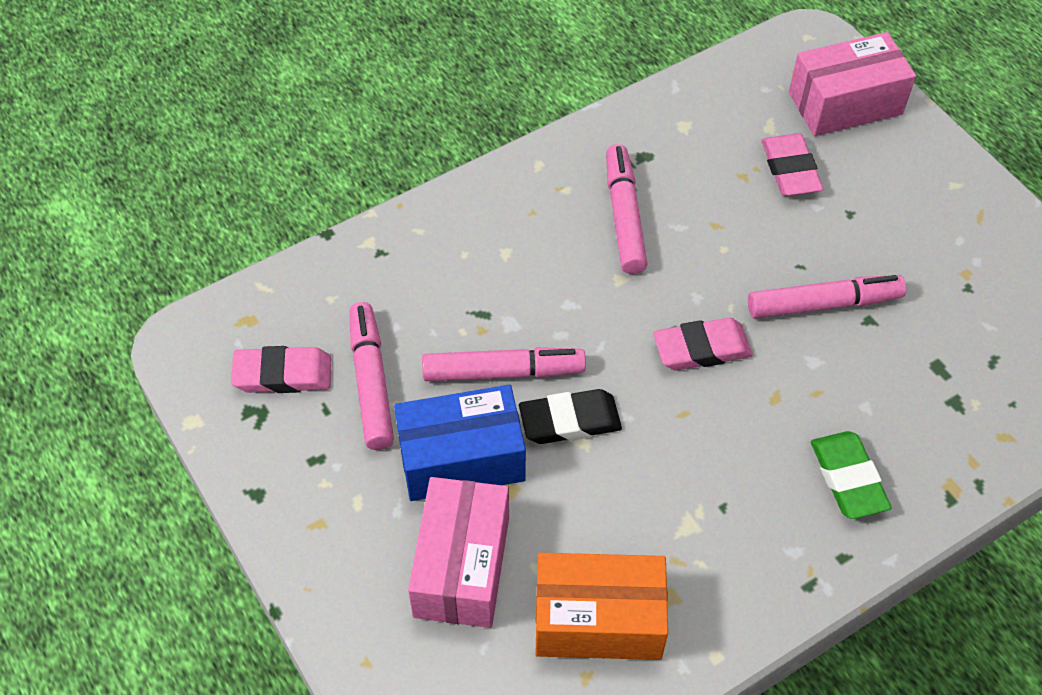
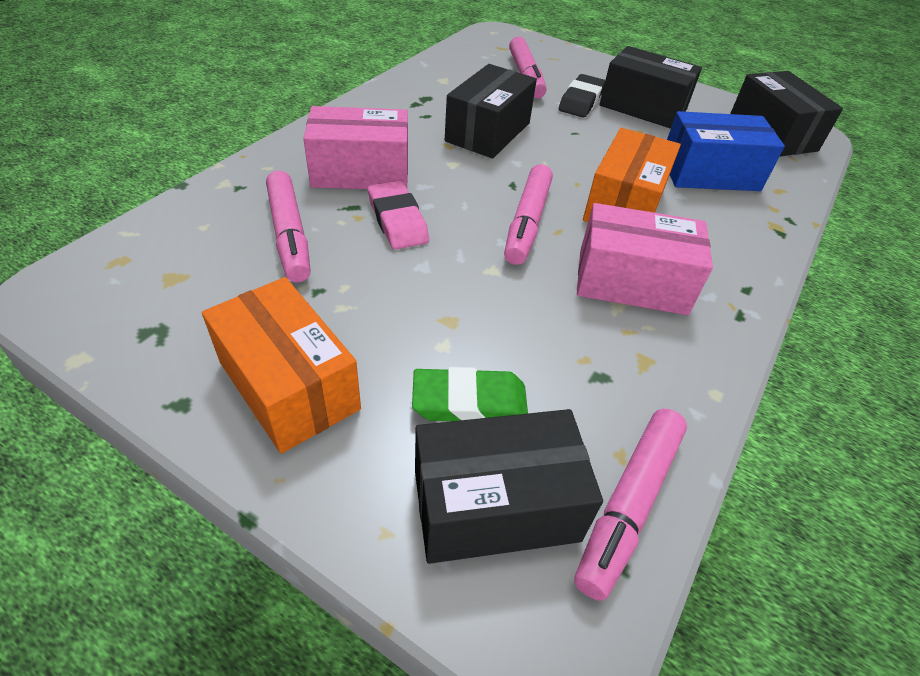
black box: 0 -> 4
orange box: 1 -> 2
pink eraser: 3 -> 1

